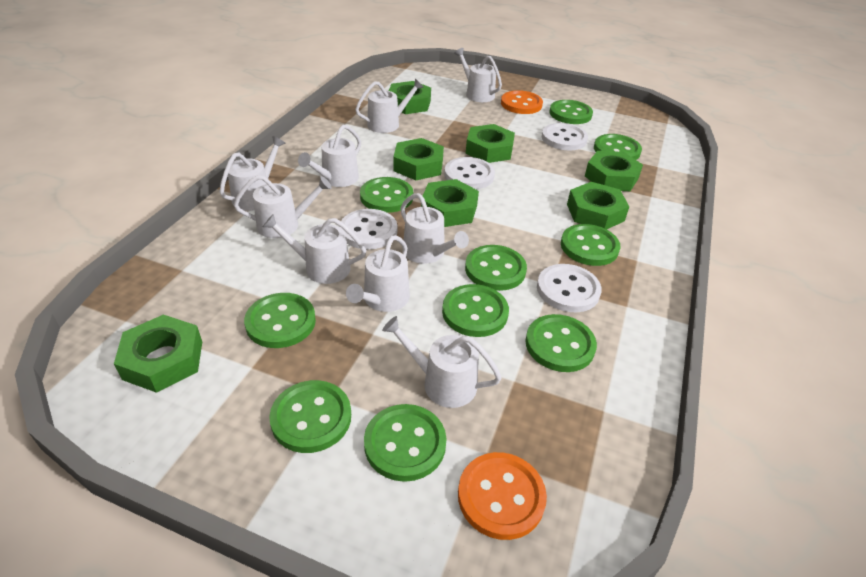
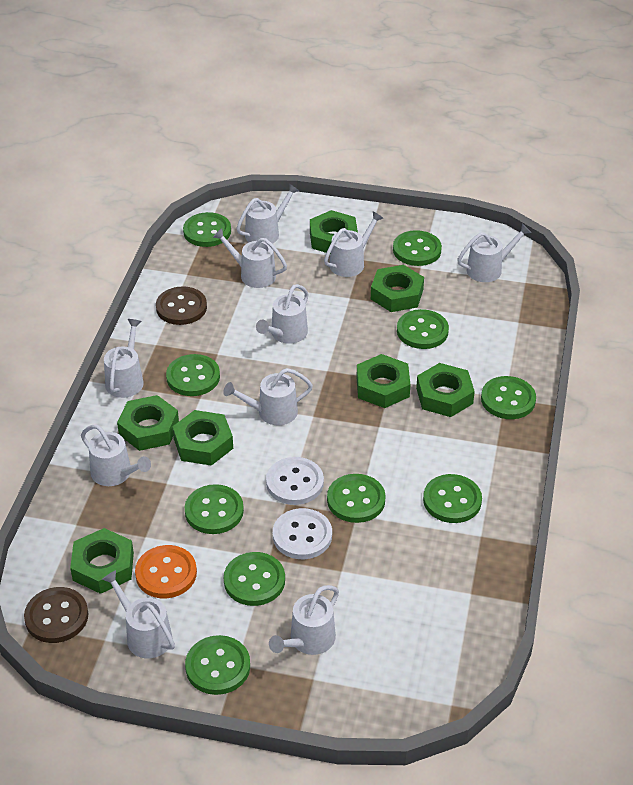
brown button: 0 -> 2
orange button: 2 -> 1
white button: 4 -> 2
white watering can: 9 -> 10

